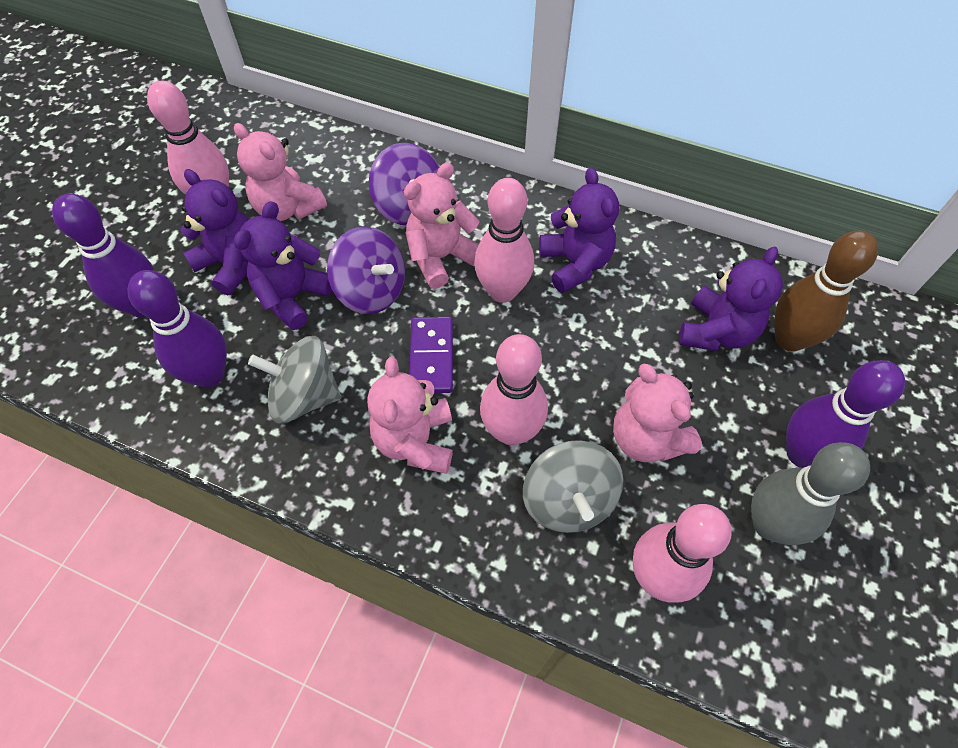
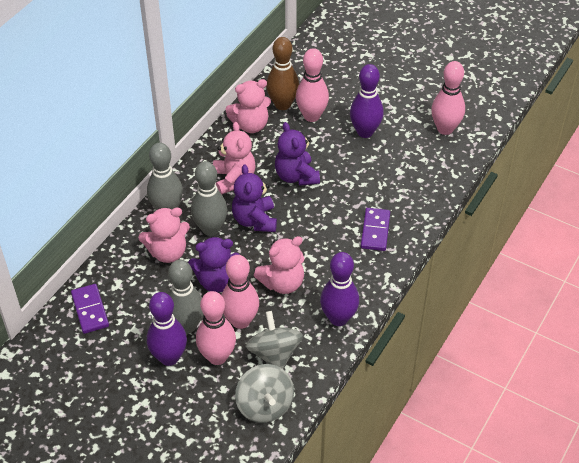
grey bowling pin: 1 -> 3
purple domino: 1 -> 2
purple spinning top: 2 -> 0
purple teddy bear: 4 -> 3

